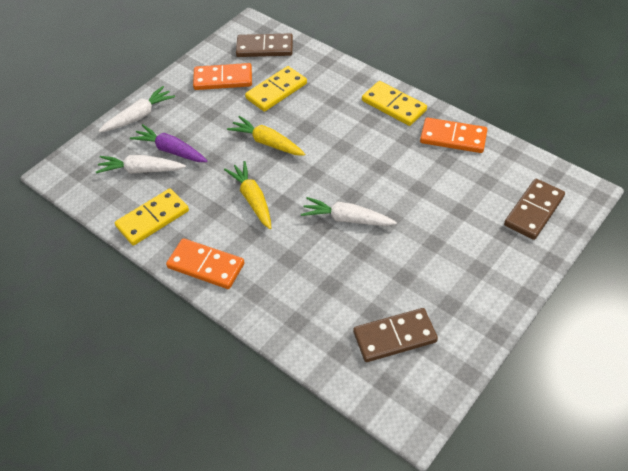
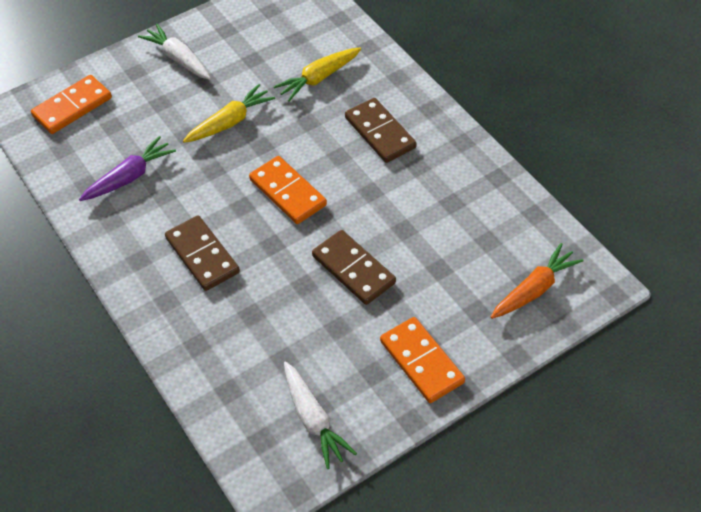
orange carrot: 0 -> 1
white carrot: 3 -> 2
yellow domino: 3 -> 0

